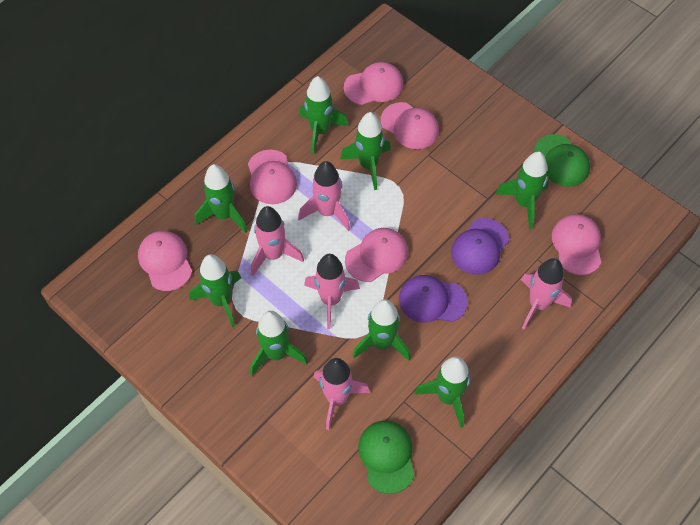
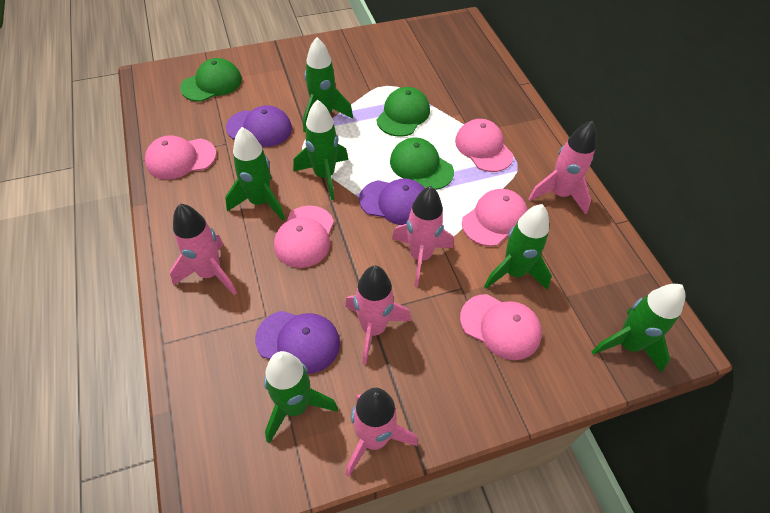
green cap: 2 -> 3
green rocket: 8 -> 6
pink cap: 6 -> 5
purple cap: 2 -> 3

